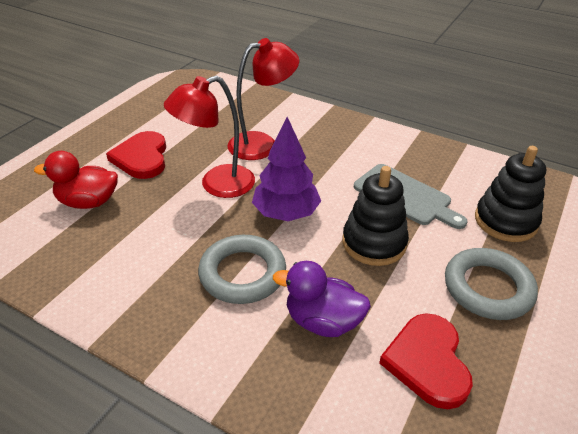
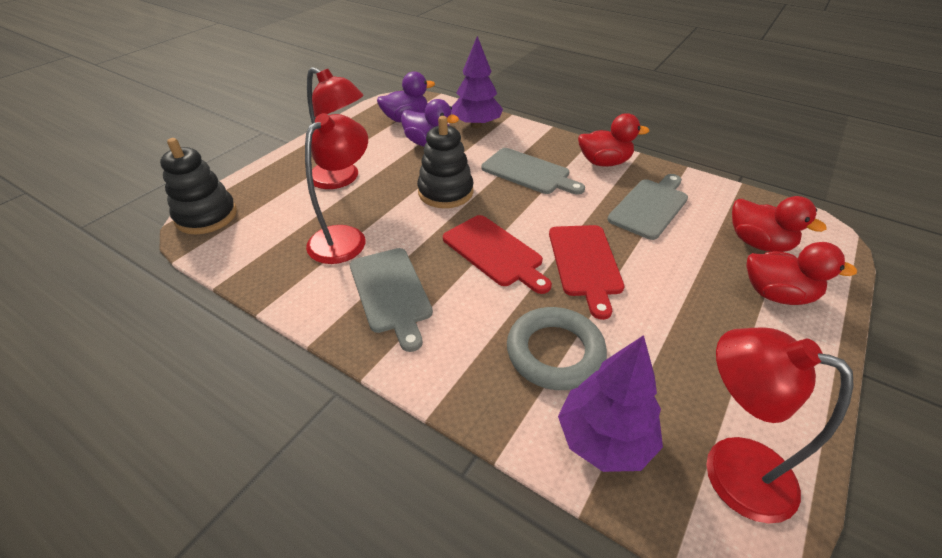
grey cutting board: 1 -> 3
grey ring: 2 -> 1
purple duck: 1 -> 2
purple tree: 1 -> 2
red cutting board: 0 -> 2
red duck: 1 -> 3
red heart: 2 -> 0
red lamp: 2 -> 3

